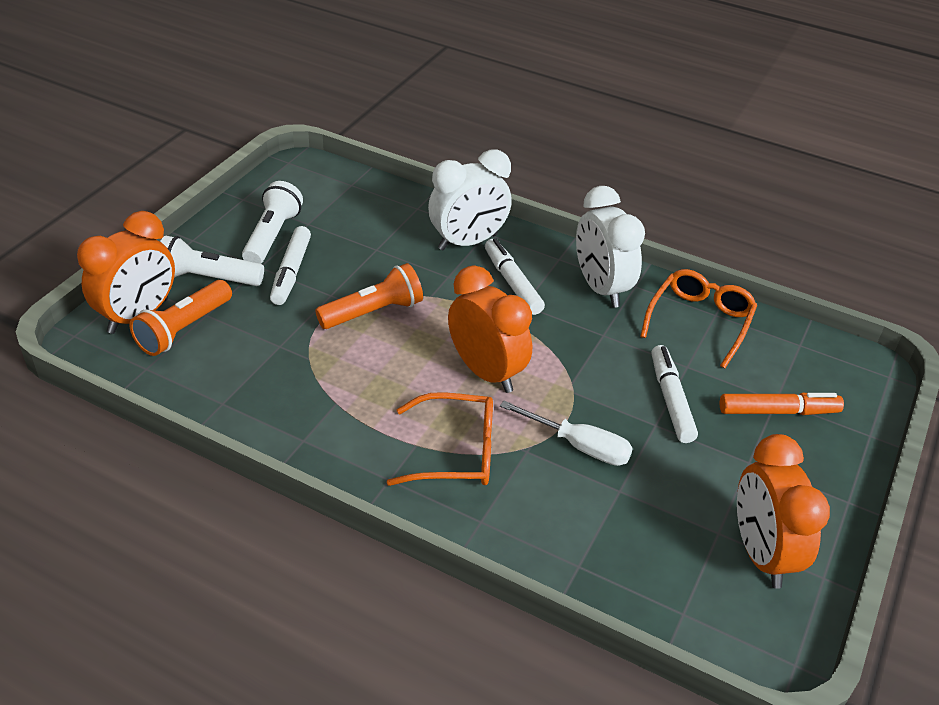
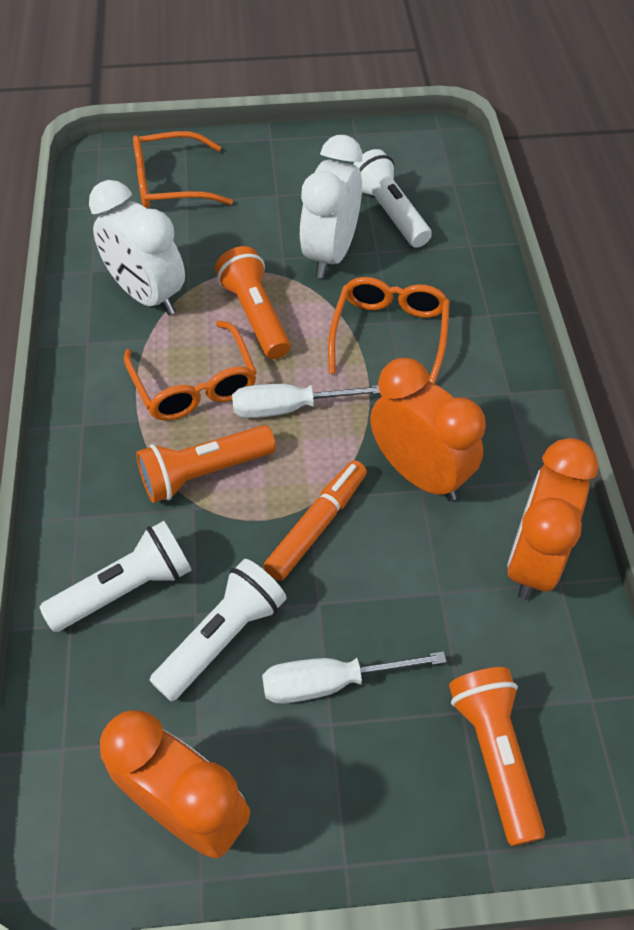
orange flashlight: 2 -> 3
orange glasses: 2 -> 3
white flashlight: 2 -> 3
white marker: 3 -> 0
white screwdriver: 1 -> 2

